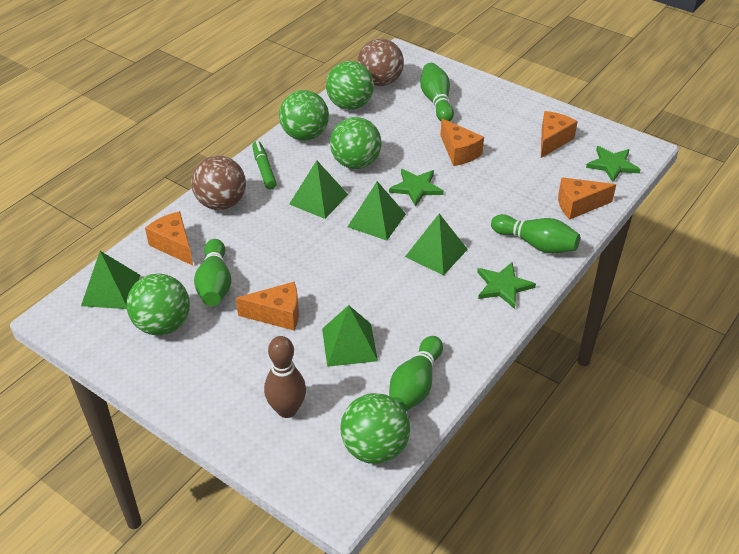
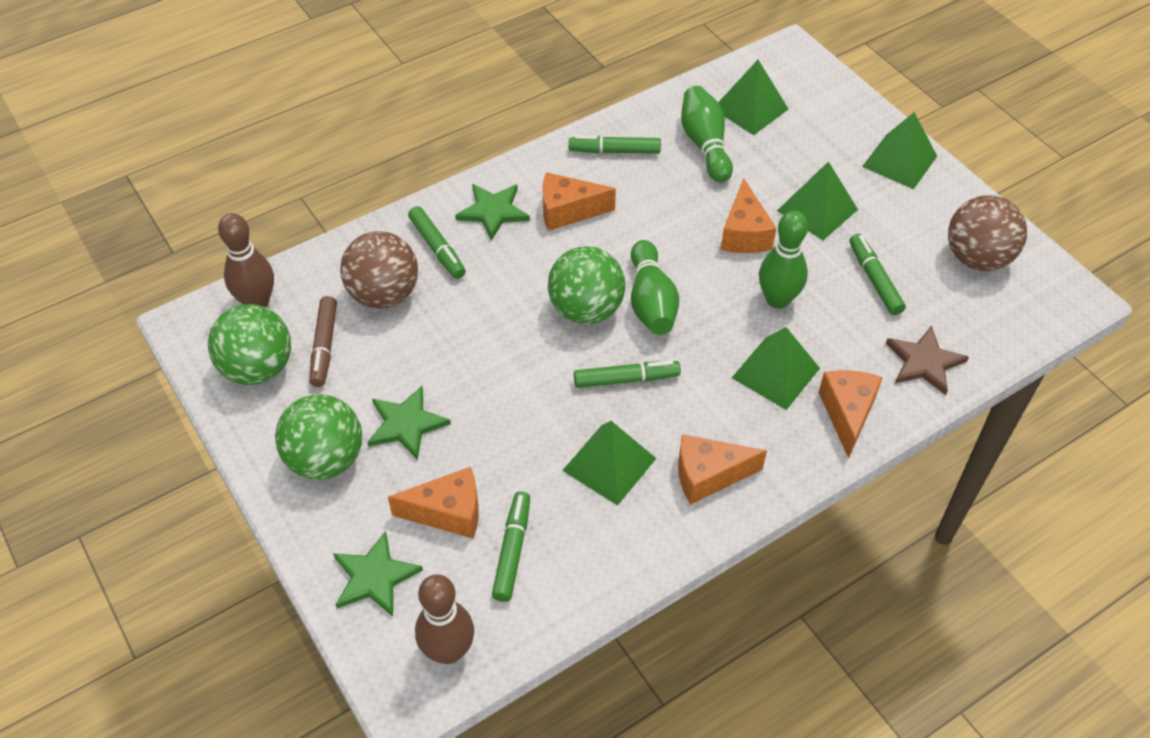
brown bowling pin: 1 -> 2
brown marker: 0 -> 1
brown star: 0 -> 1
green ball: 5 -> 3
green bowling pin: 4 -> 3
green marker: 1 -> 5

